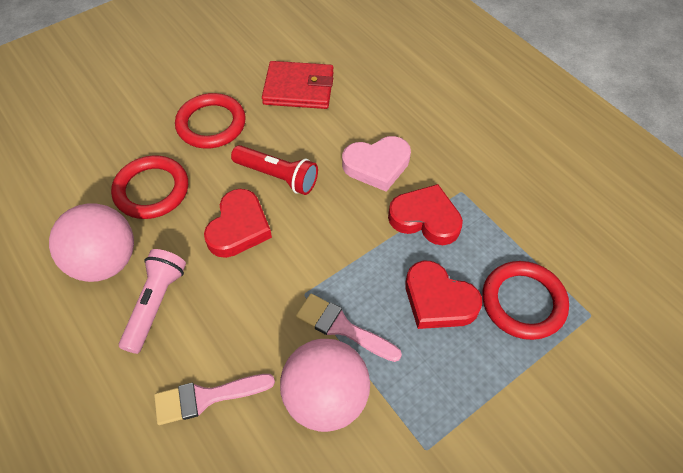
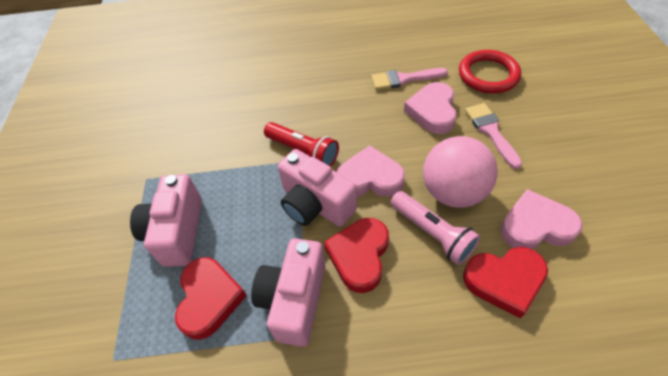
pink ball: 2 -> 1
pink camera: 0 -> 3
pink heart: 1 -> 3
red ring: 3 -> 1
red wallet: 1 -> 0

